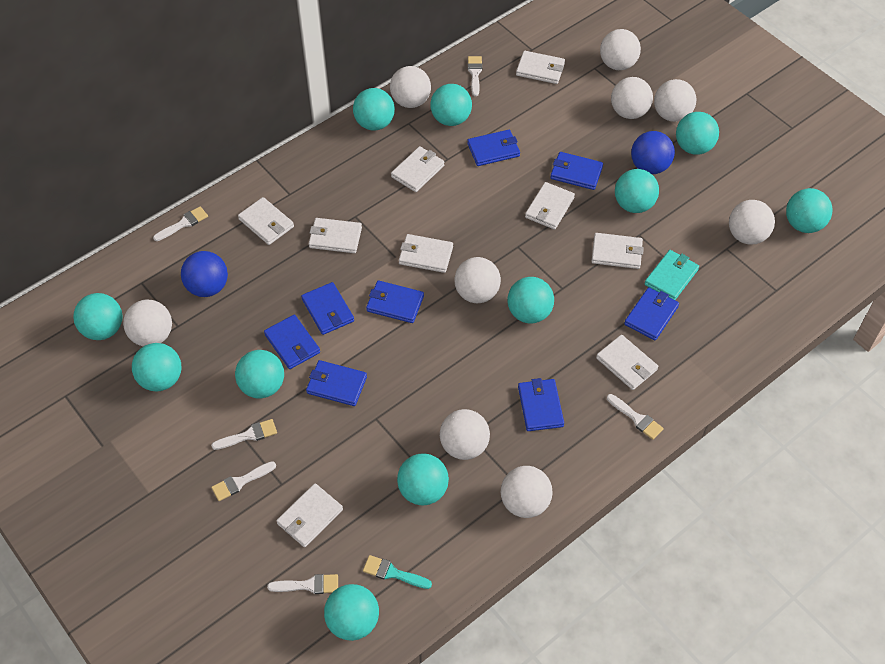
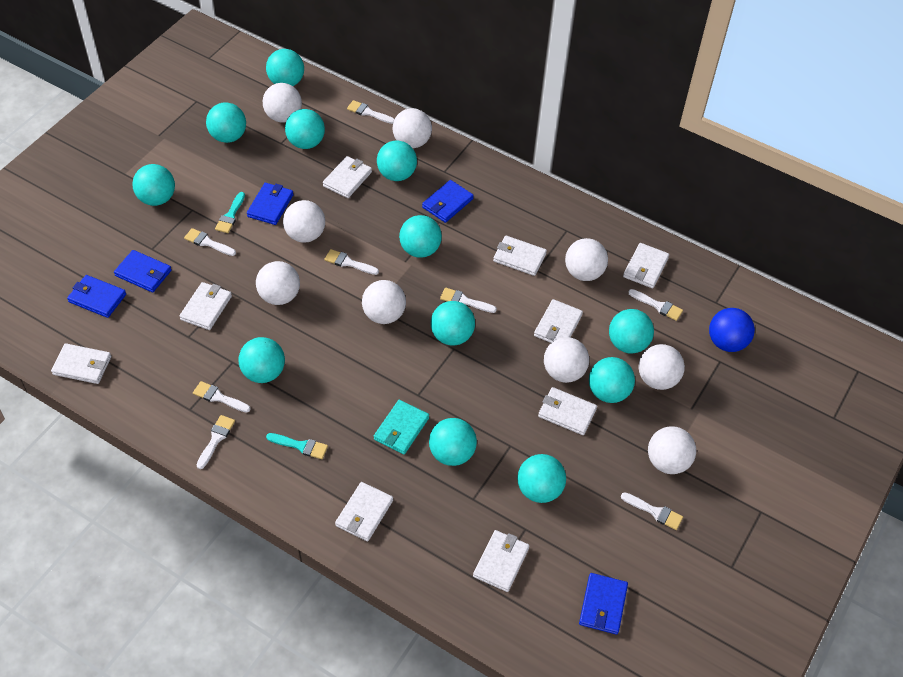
blue ball: 2 -> 1
blue wallet: 8 -> 5
turquoise ball: 11 -> 12
turquoise brush: 1 -> 2
white brush: 6 -> 8

